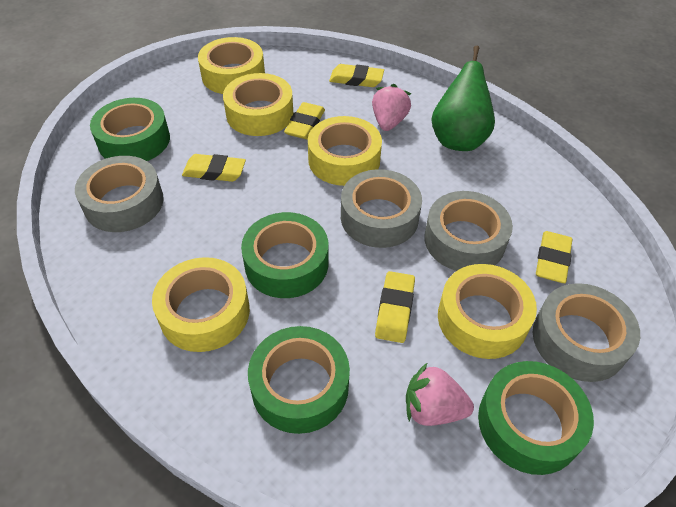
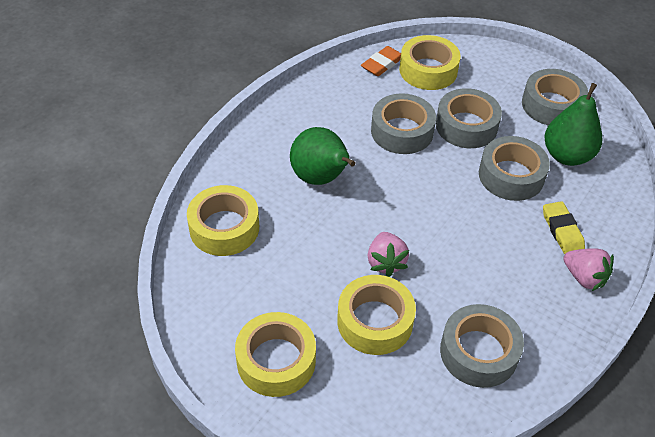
green pear: 1 -> 2
green tape: 4 -> 0
grey tape: 4 -> 5
orange eraser: 0 -> 1
yellow eraser: 5 -> 1
yellow tape: 5 -> 4

